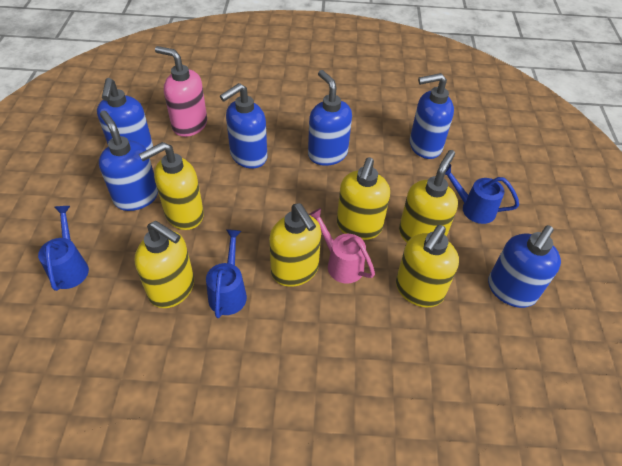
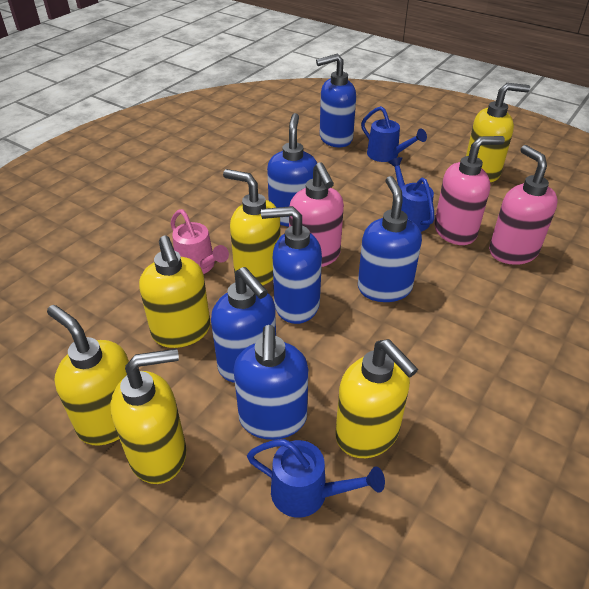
pink soap dispenser: 1 -> 3

